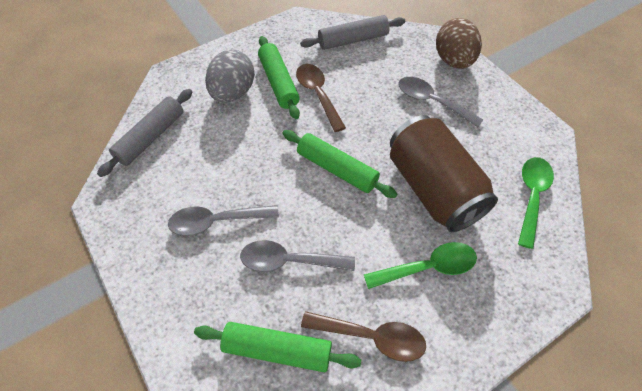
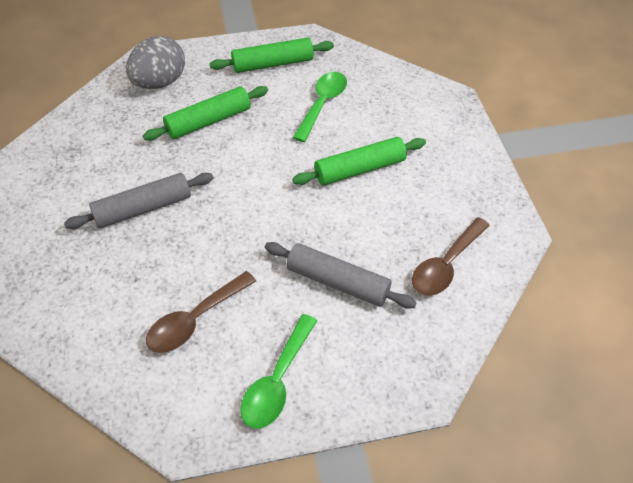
brown can: 1 -> 0
brown egg: 1 -> 0
grey spoon: 3 -> 0

